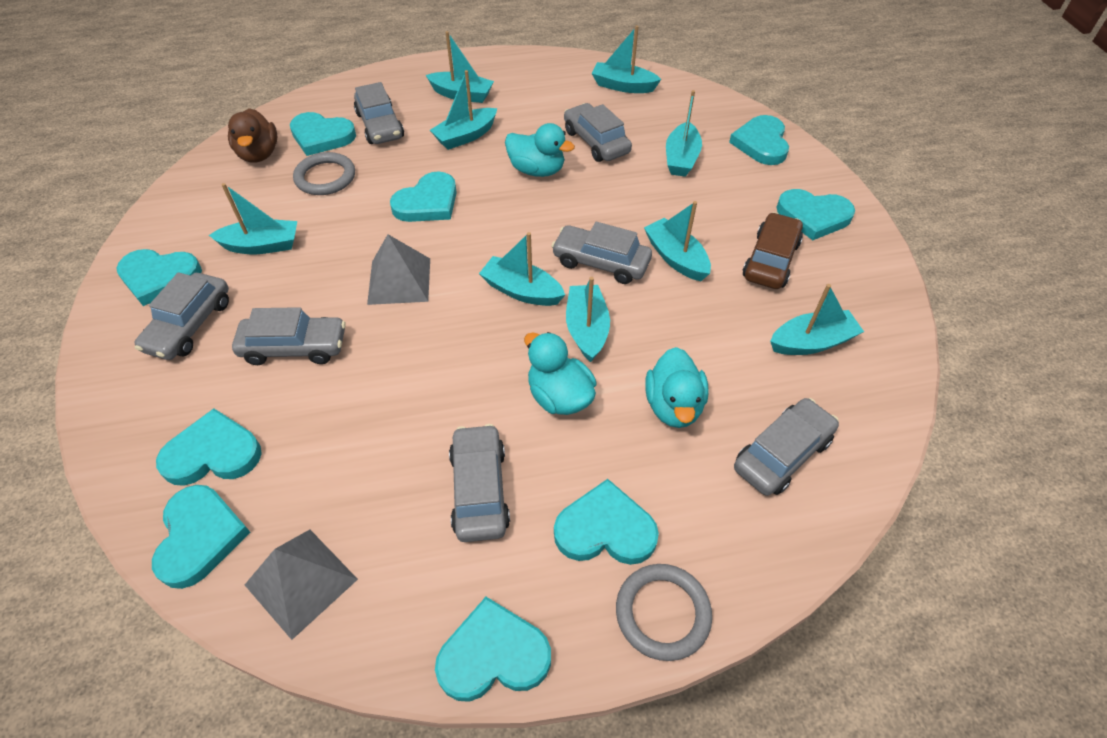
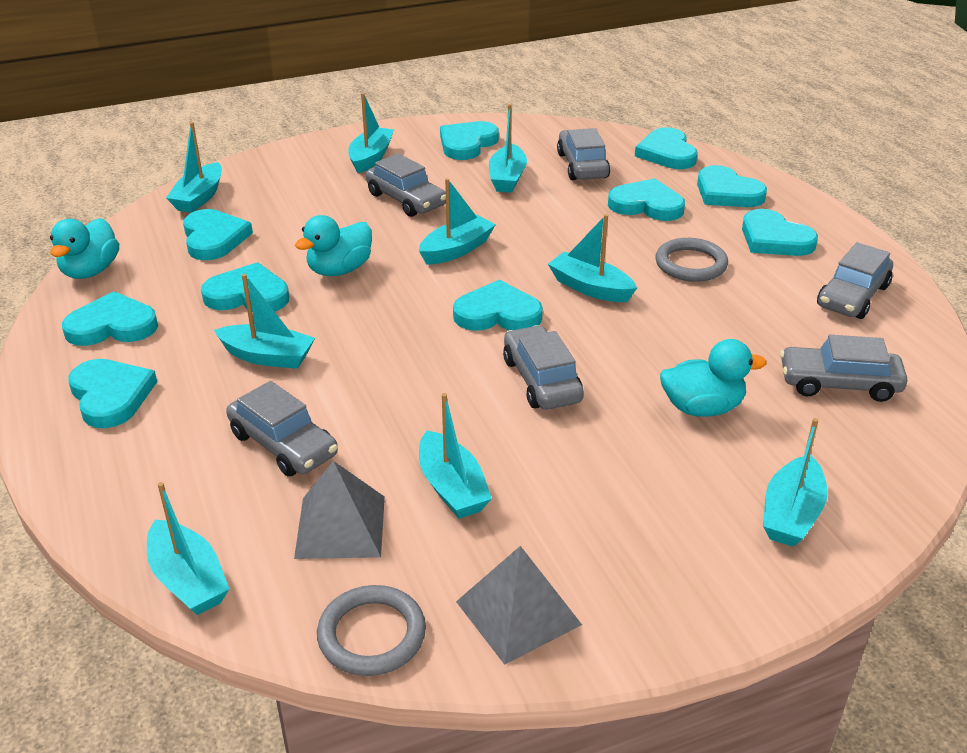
brown car: 1 -> 0
brown duck: 1 -> 0
grey car: 7 -> 6
turquoise heart: 9 -> 10

